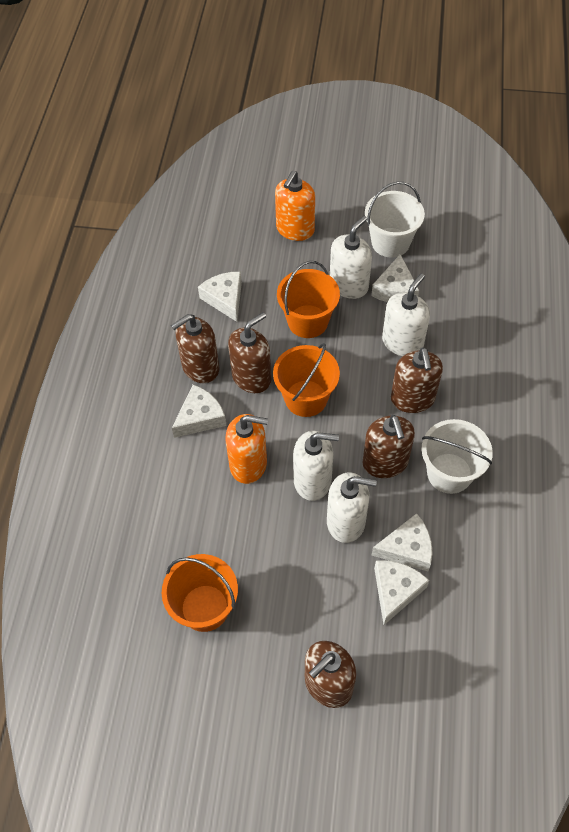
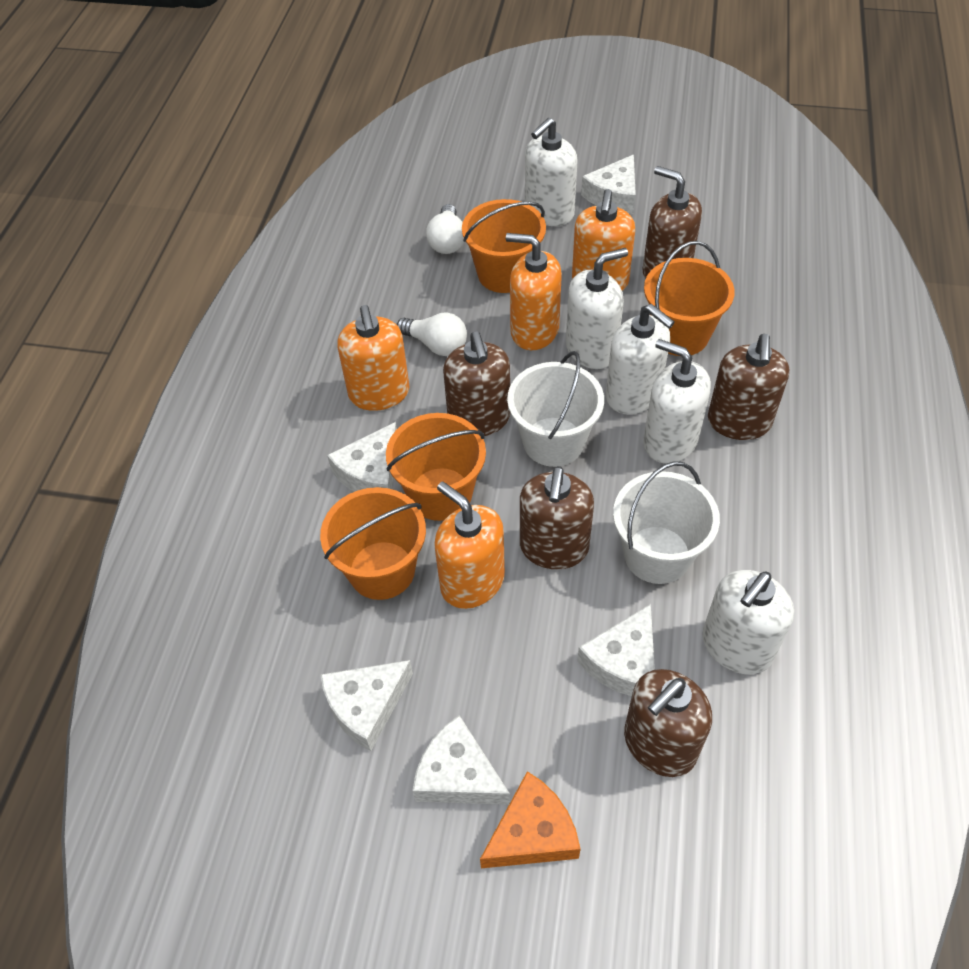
orange bucket: 3 -> 4
orange cheese: 0 -> 1
orange soap dispenser: 2 -> 4
white light bulb: 0 -> 2
white soap dispenser: 4 -> 5

